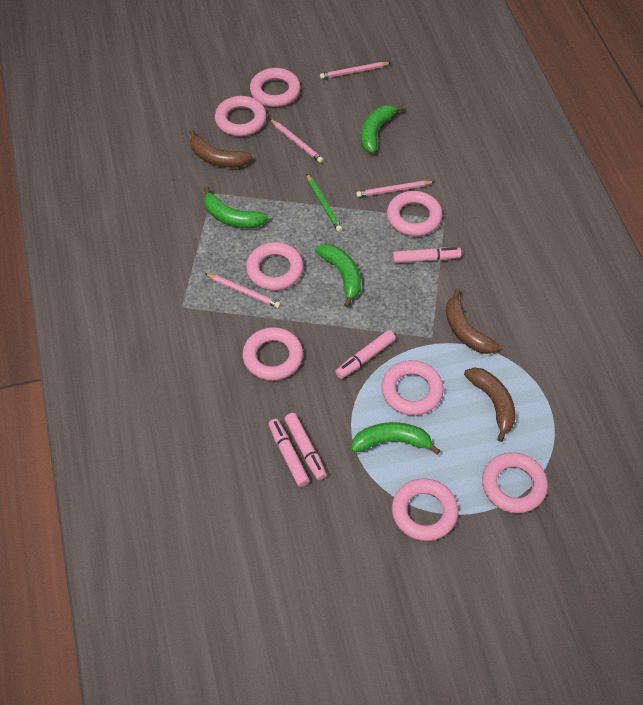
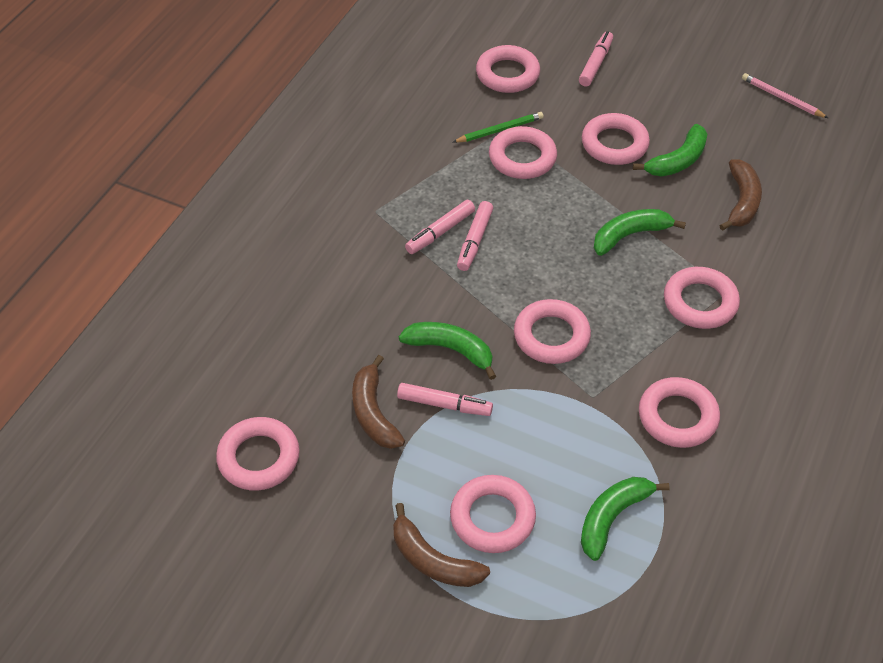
pink pencil: 4 -> 1

